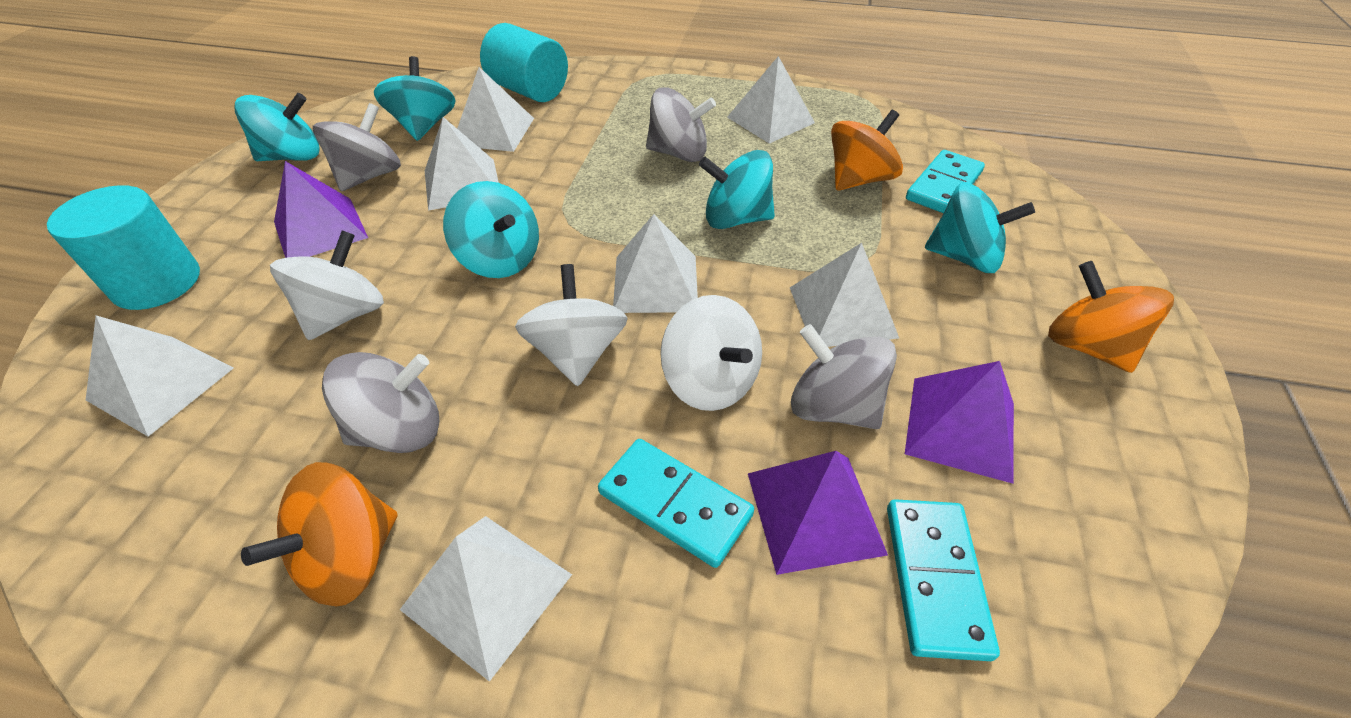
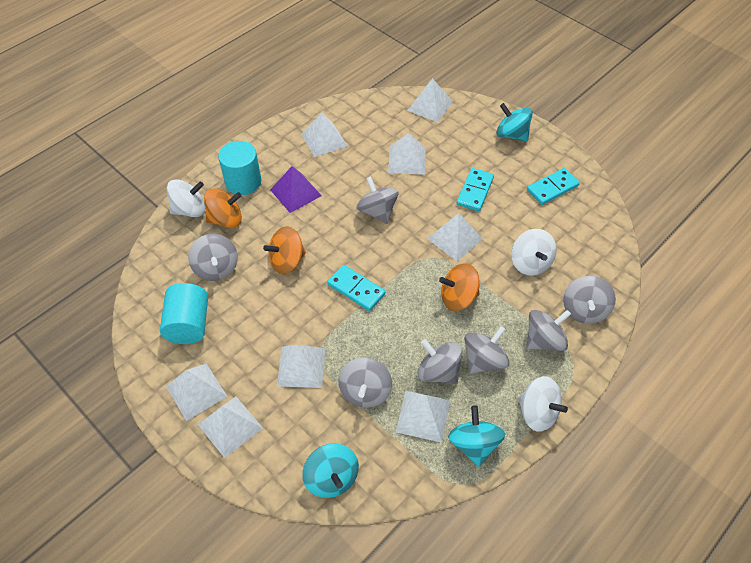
grey spinning top: 4 -> 7
purple pyramid: 3 -> 1
turquoise spinning top: 5 -> 3
white pyramid: 7 -> 8

